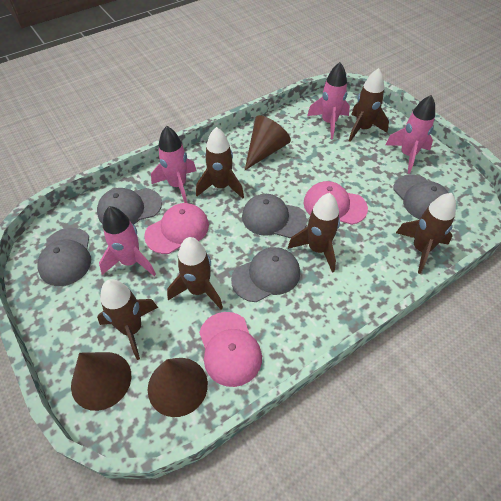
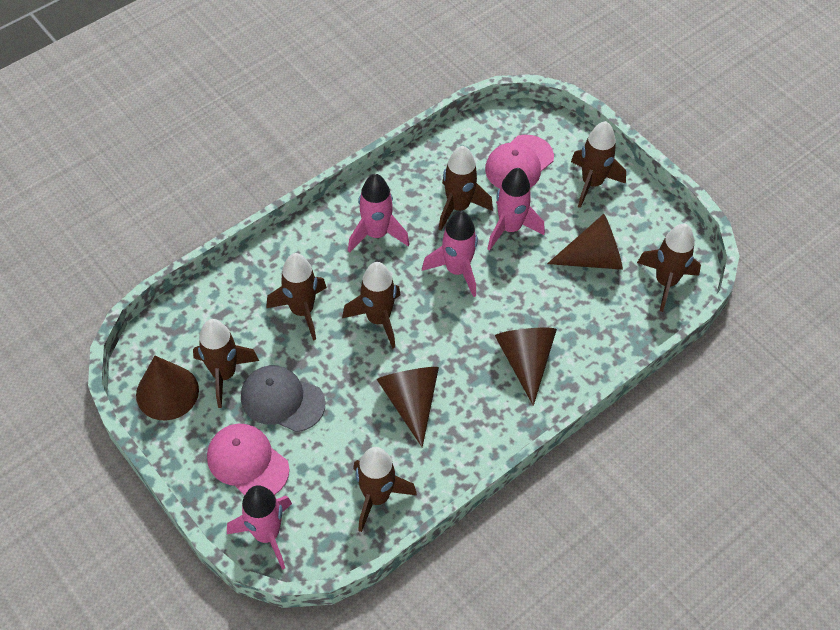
brown cone: 3 -> 4
brown rocket: 6 -> 7
grey cap: 5 -> 1
pink cap: 3 -> 2

